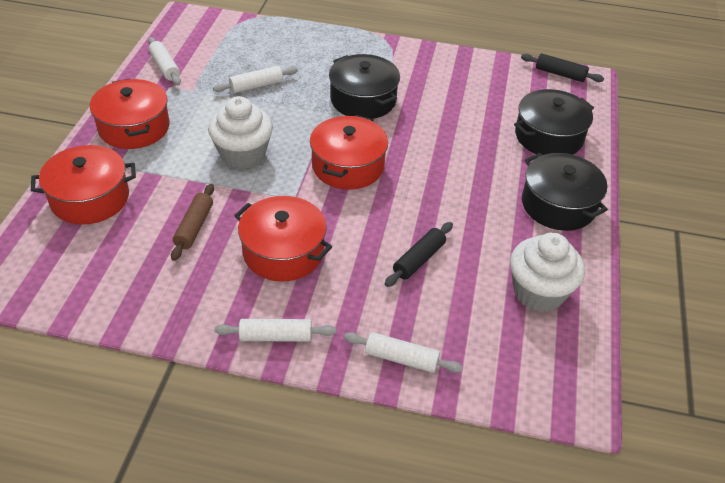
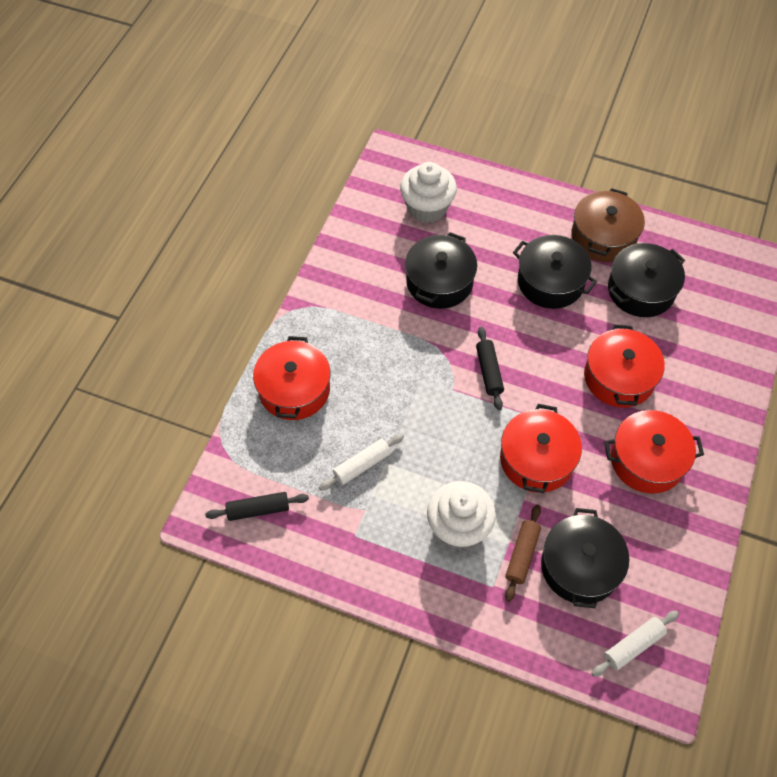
black pot: 3 -> 4
brown pot: 0 -> 1
white rolling pin: 4 -> 2

